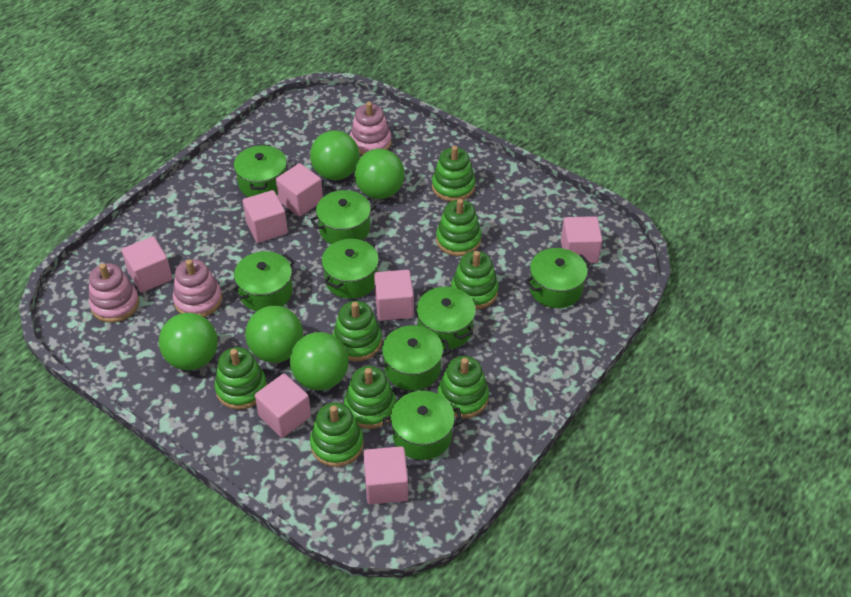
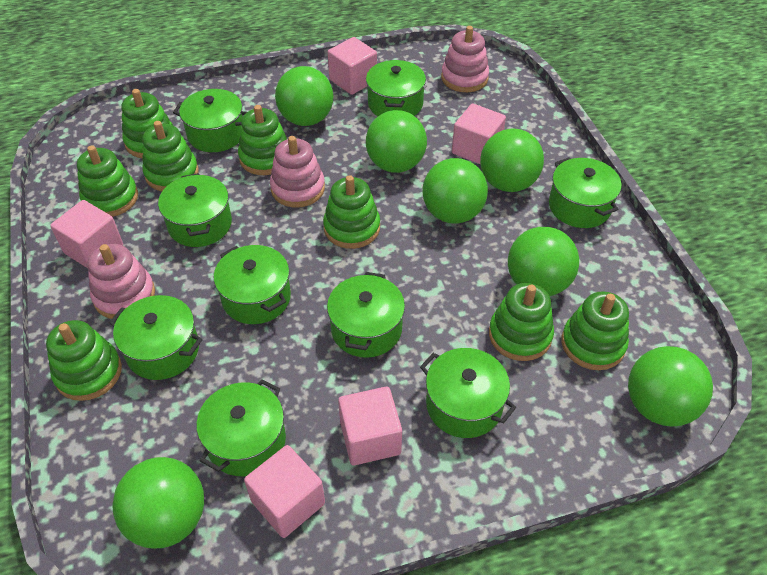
green ball: 5 -> 7
green pot: 8 -> 9
pink cube: 7 -> 5

